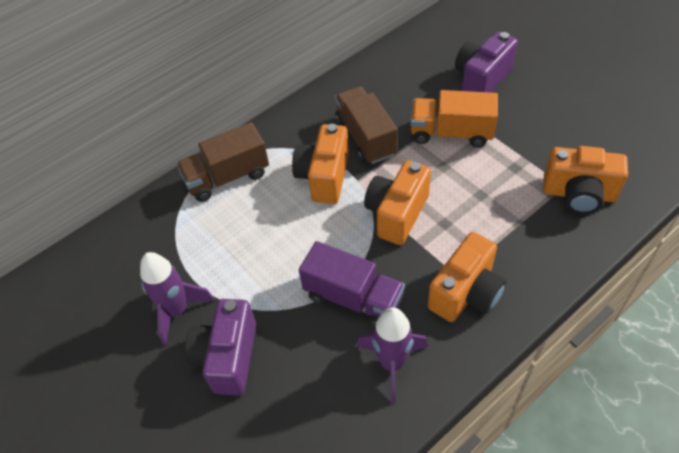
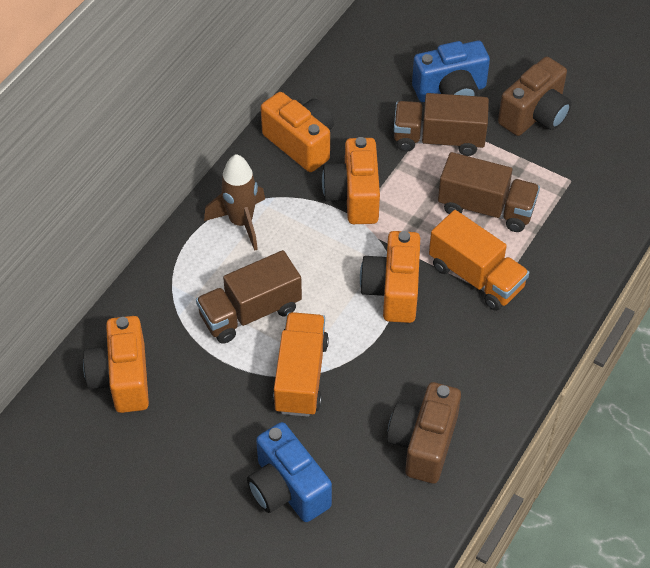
blue camera: 0 -> 2
brown camera: 0 -> 2
brown rocket: 0 -> 1
brown truck: 2 -> 3
orange truck: 1 -> 2
purple camera: 2 -> 0
purple rocket: 2 -> 0
purple truck: 1 -> 0

